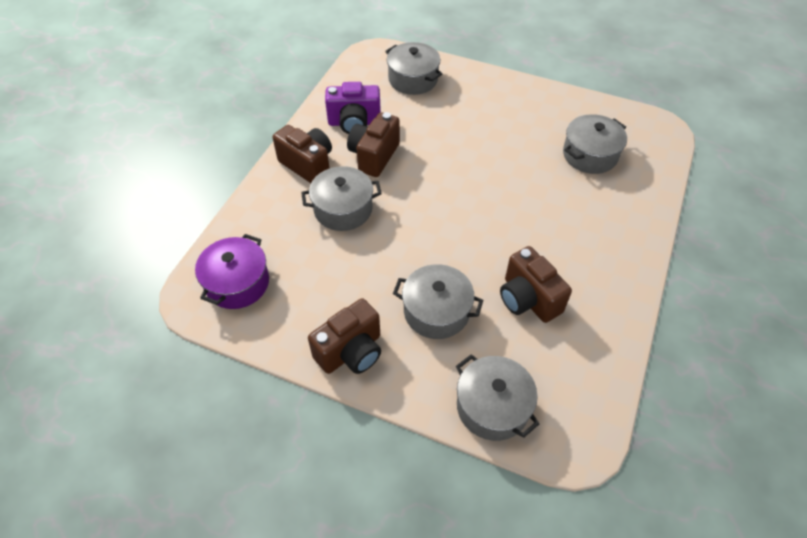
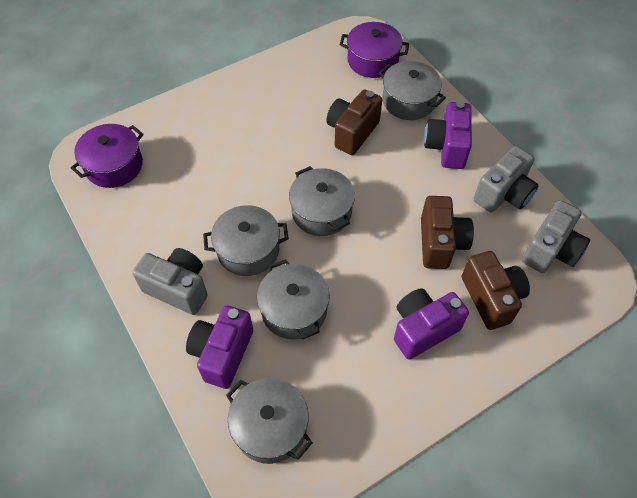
brown camera: 4 -> 3
grey camera: 0 -> 3
purple camera: 1 -> 3
purple pot: 1 -> 2

